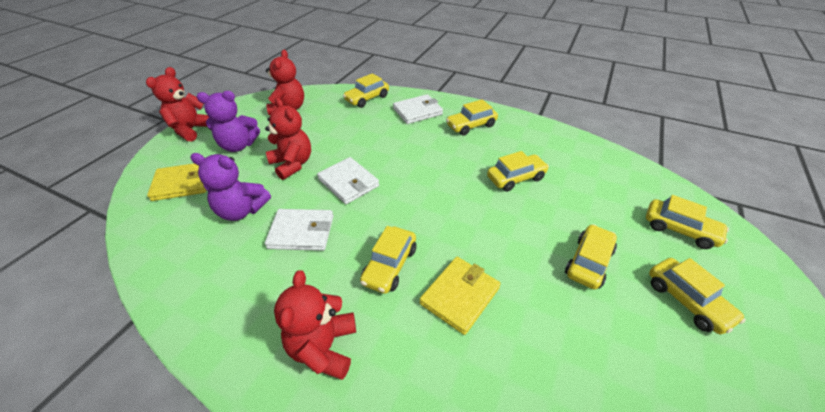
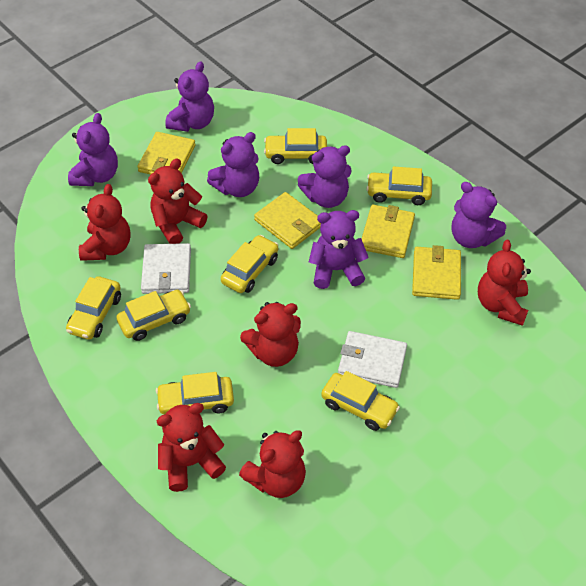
purple teddy bear: 2 -> 6
red teddy bear: 4 -> 6
white wallet: 3 -> 2
yellow wallet: 2 -> 4

